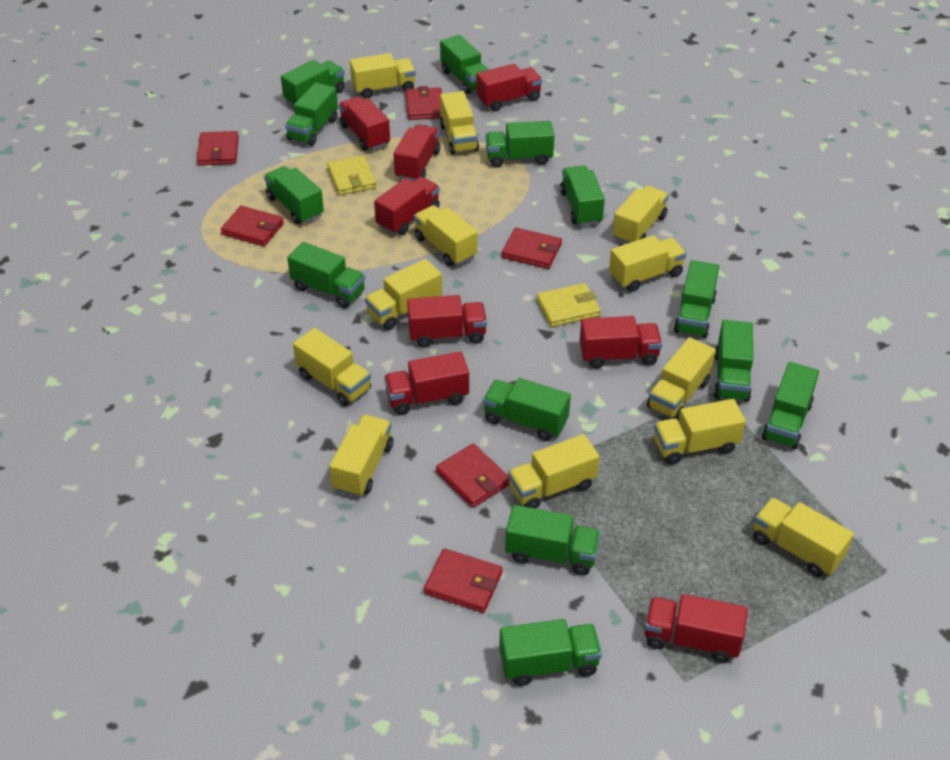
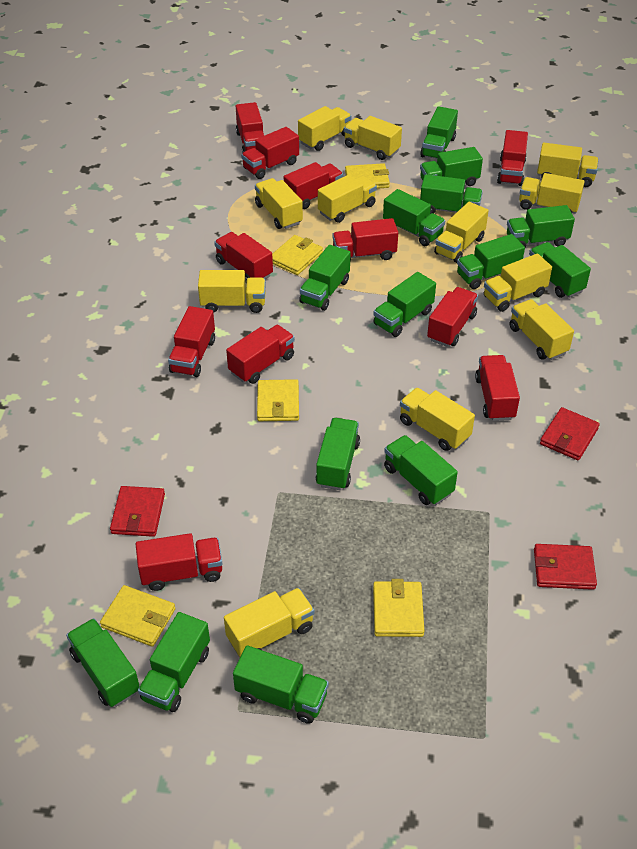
green truck: 13 -> 14
red truck: 8 -> 11
red wallet: 6 -> 3
yellow wallet: 2 -> 5

